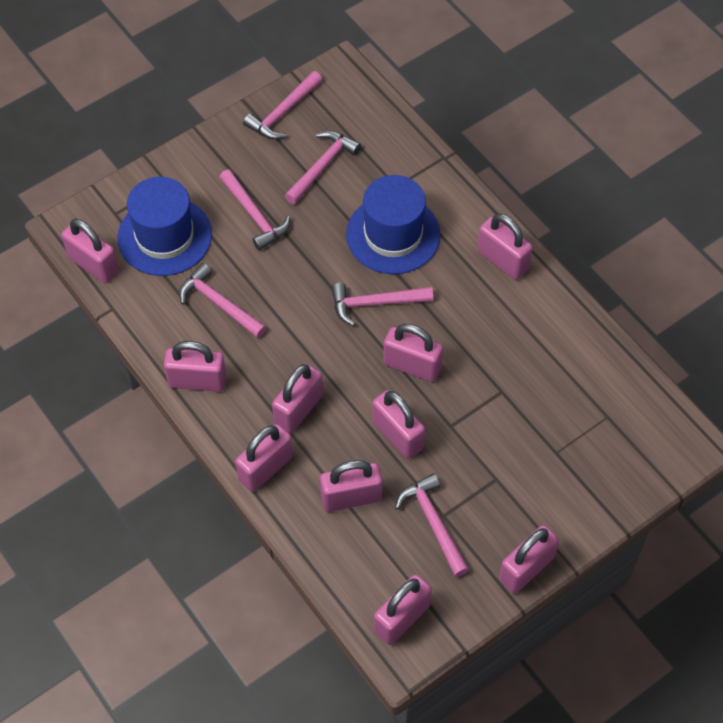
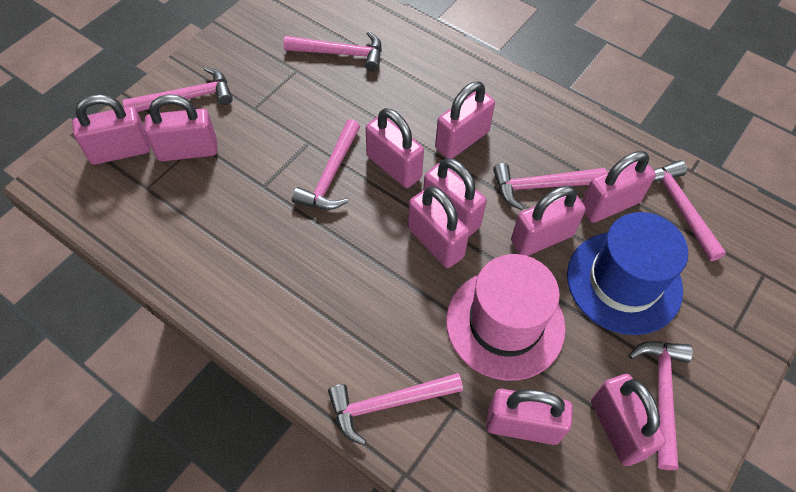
blue hat: 2 -> 1
pink hammer: 6 -> 7
pink hat: 0 -> 1

